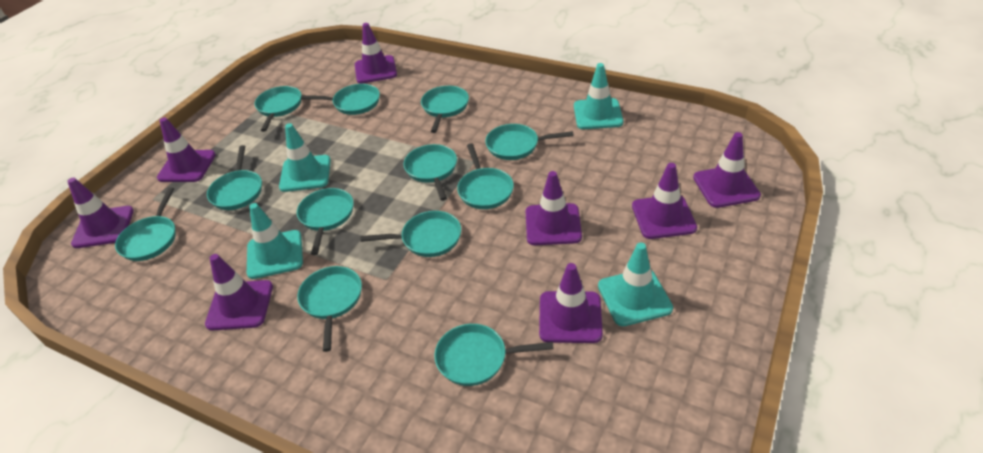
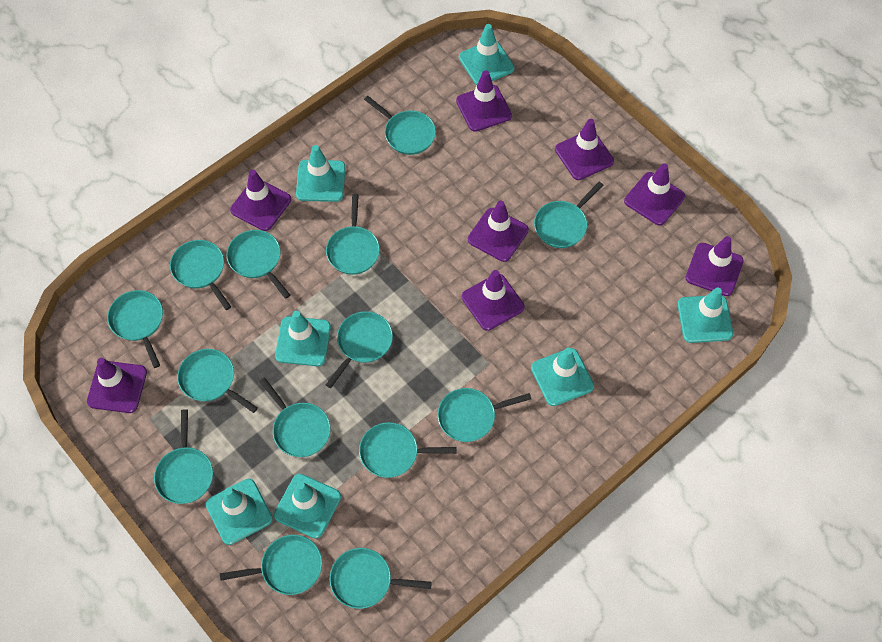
turquoise pan: 12 -> 14
turquoise traffic cone: 4 -> 7

